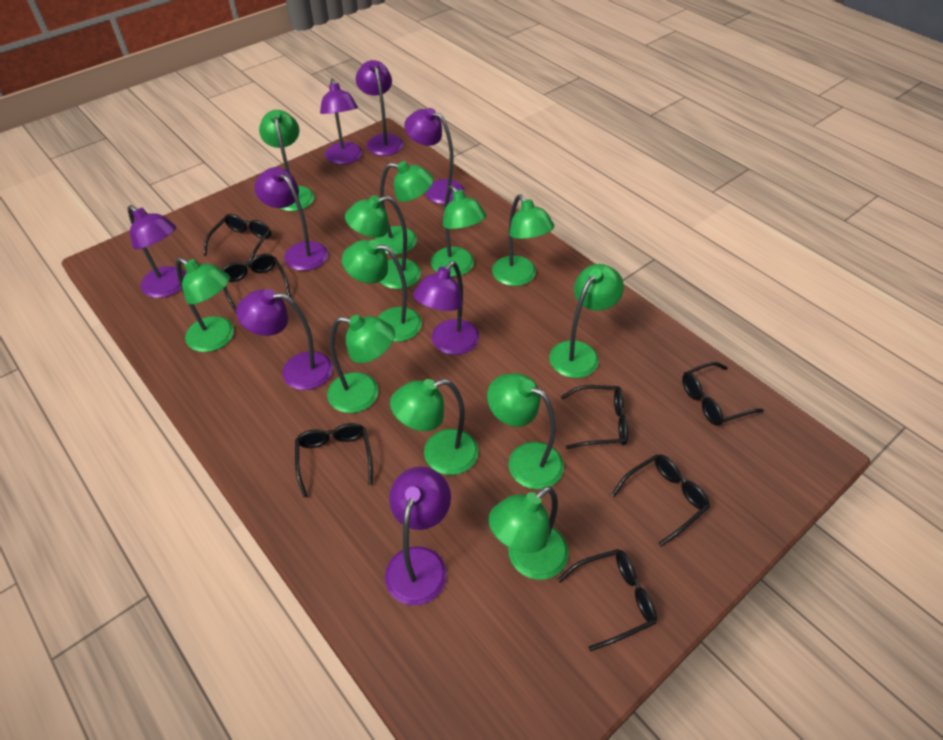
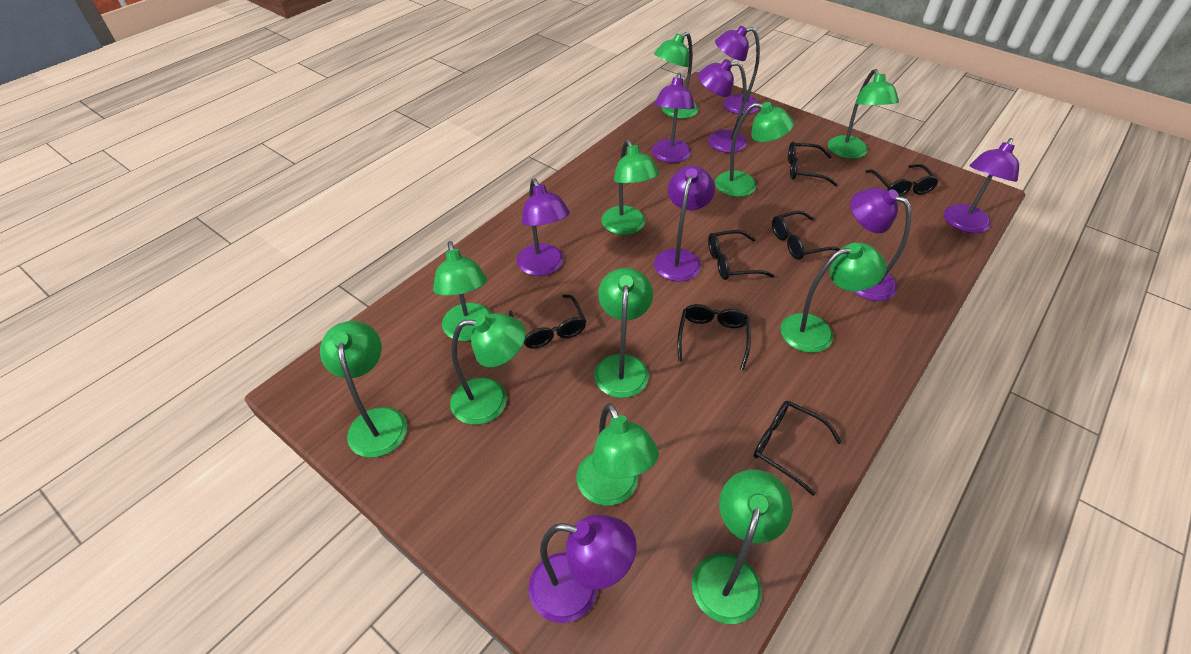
green lamp: 12 -> 11

